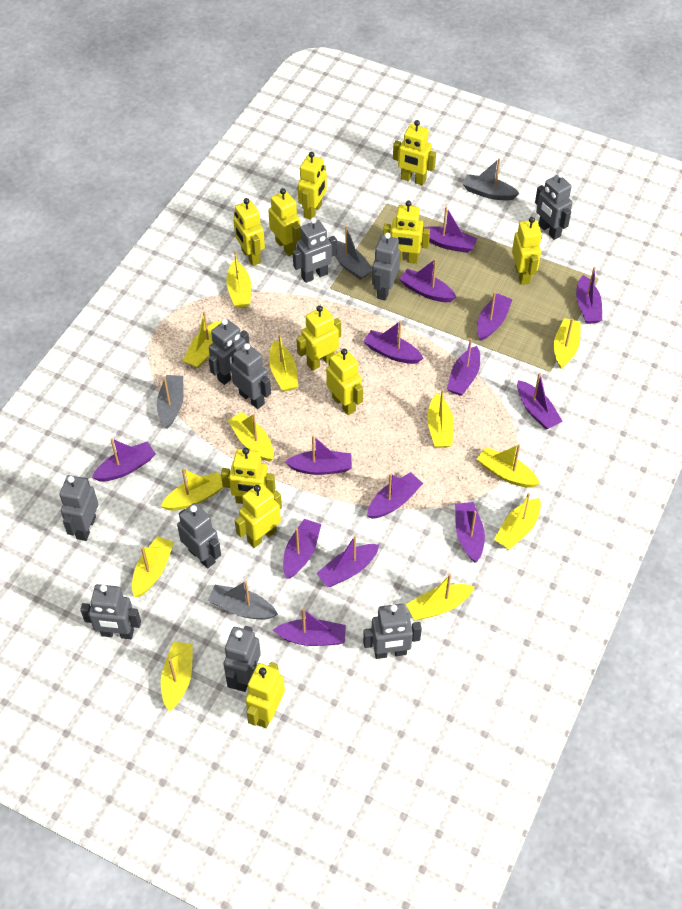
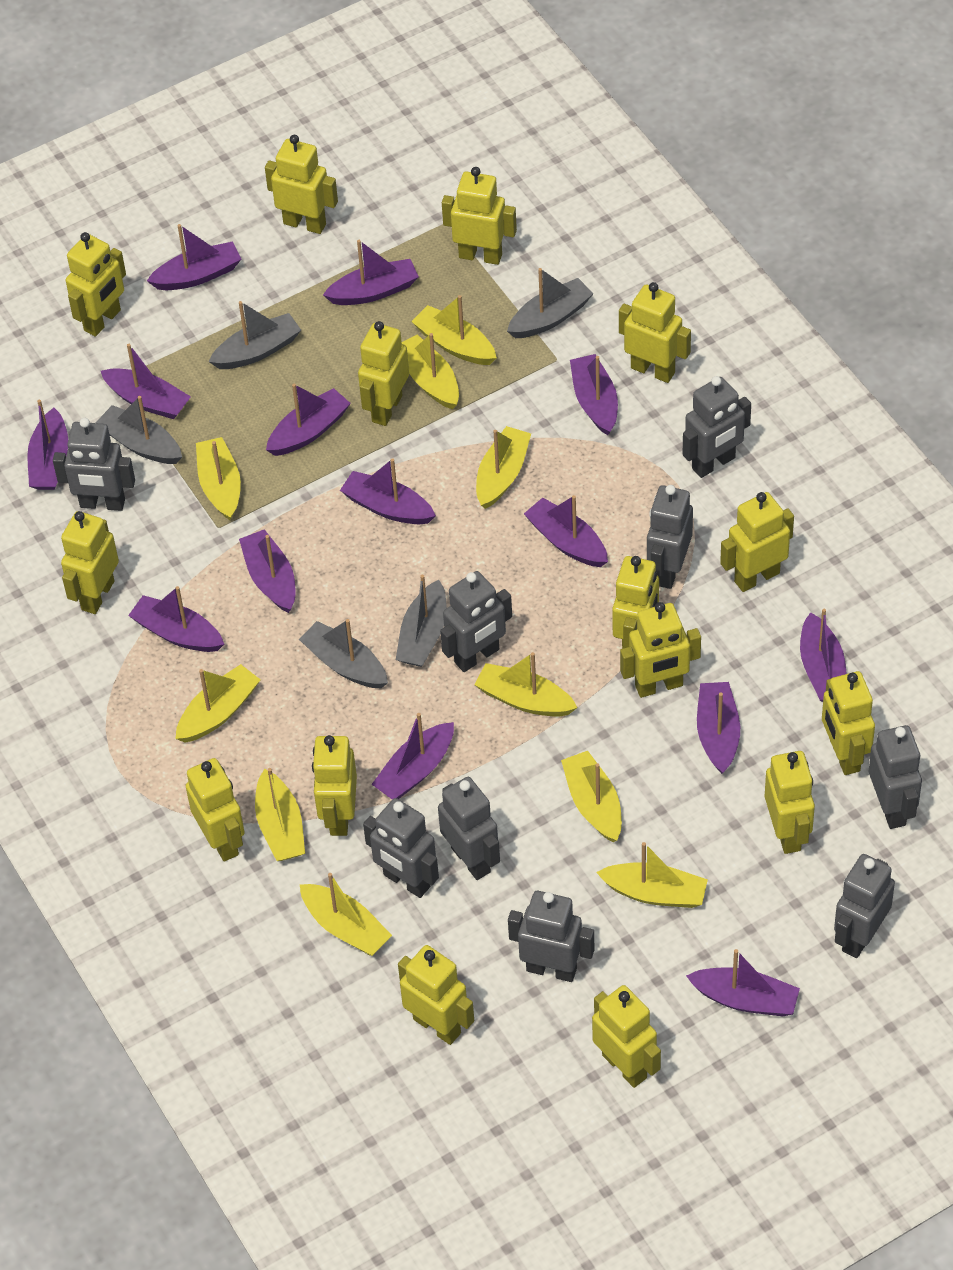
grey boat: 4 -> 5
grey robot: 10 -> 9
yellow boat: 12 -> 10
yellow robot: 11 -> 15

